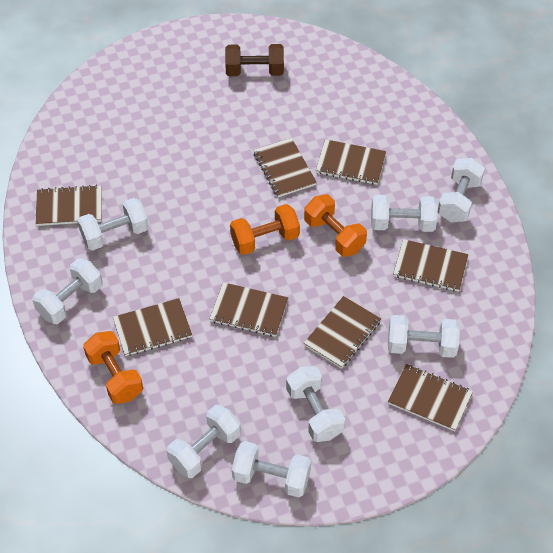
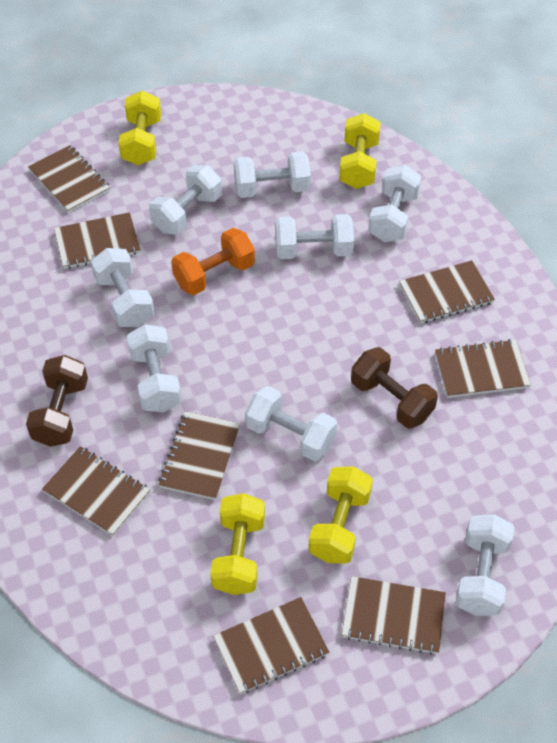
brown dumbbell: 1 -> 2
orange dumbbell: 3 -> 1
yellow dumbbell: 0 -> 4

